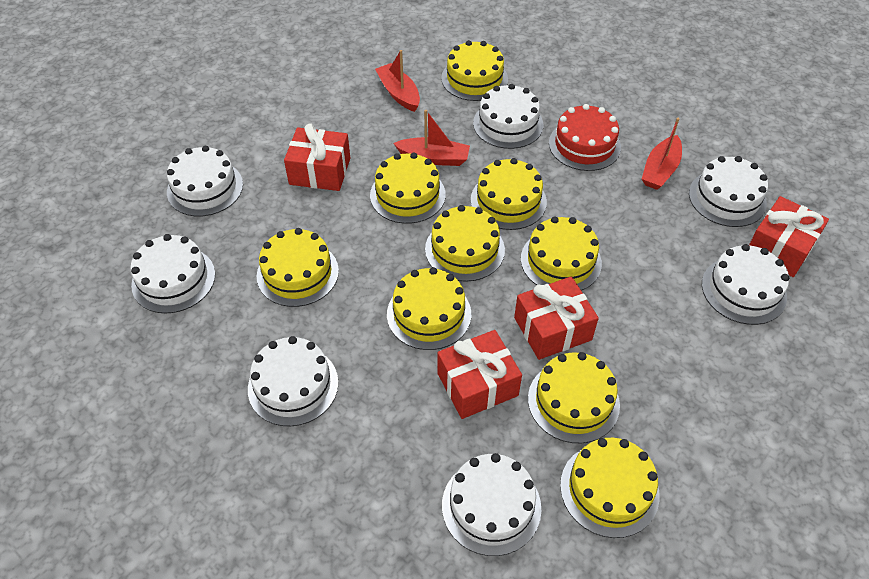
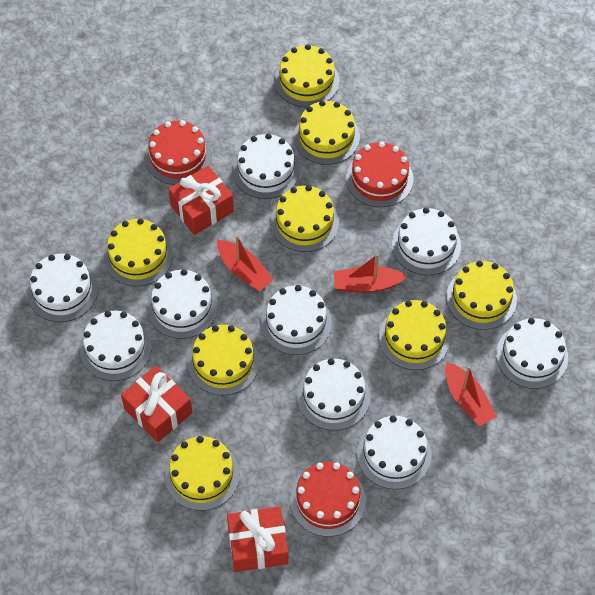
red cake: 1 -> 3
red gift: 4 -> 3
white cake: 7 -> 9
yellow cake: 9 -> 8

